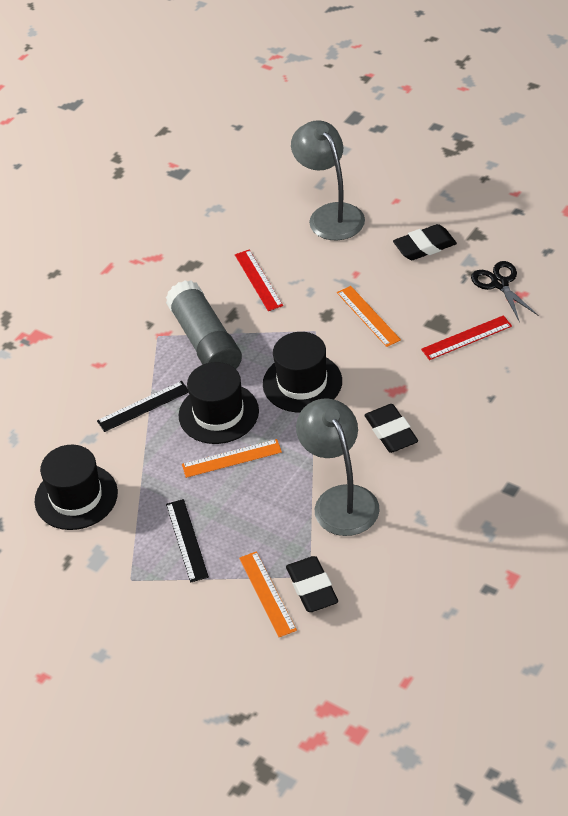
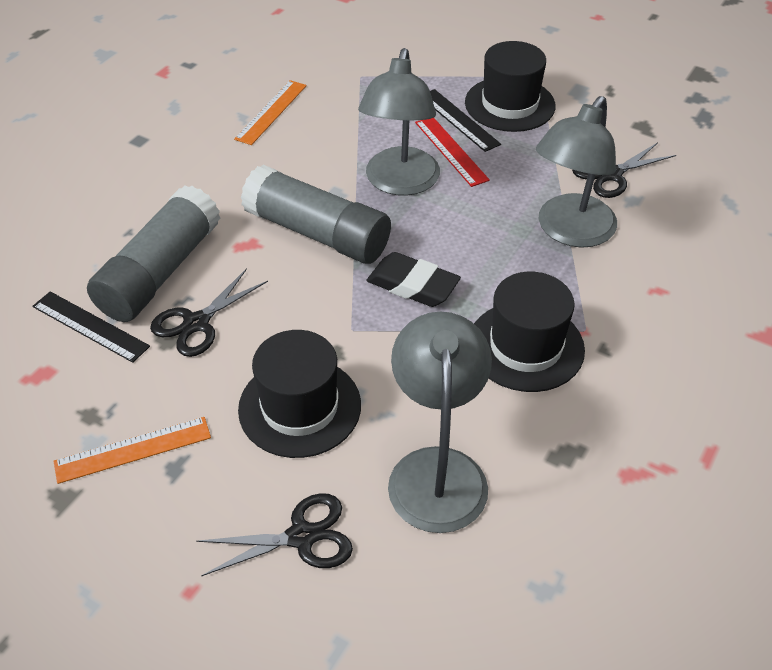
black eraser: 3 -> 1
black scissors: 1 -> 3
grey glue stick: 1 -> 2
grey lamp: 2 -> 3
orange ruler: 3 -> 2
red ruler: 2 -> 1

